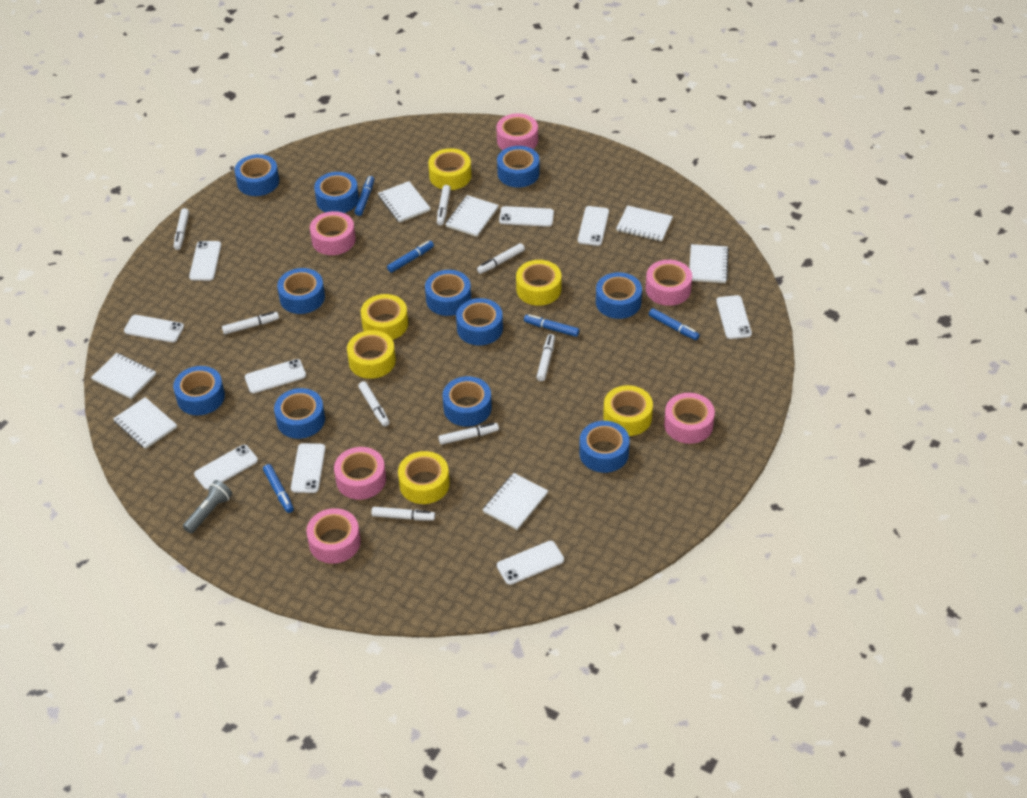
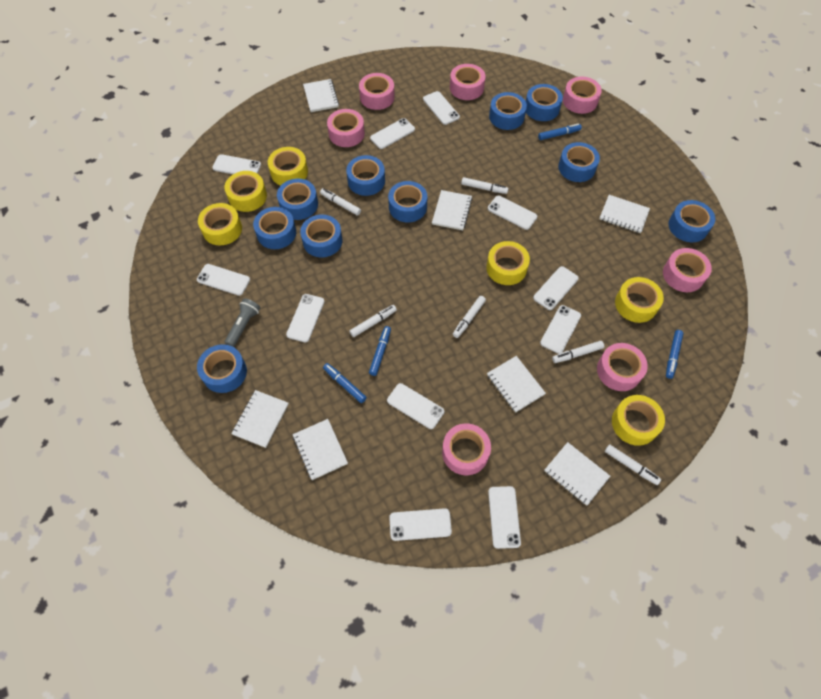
blue marker: 5 -> 4
blue tape: 11 -> 10
pink tape: 6 -> 7
white marker: 8 -> 6
white phone: 9 -> 11

